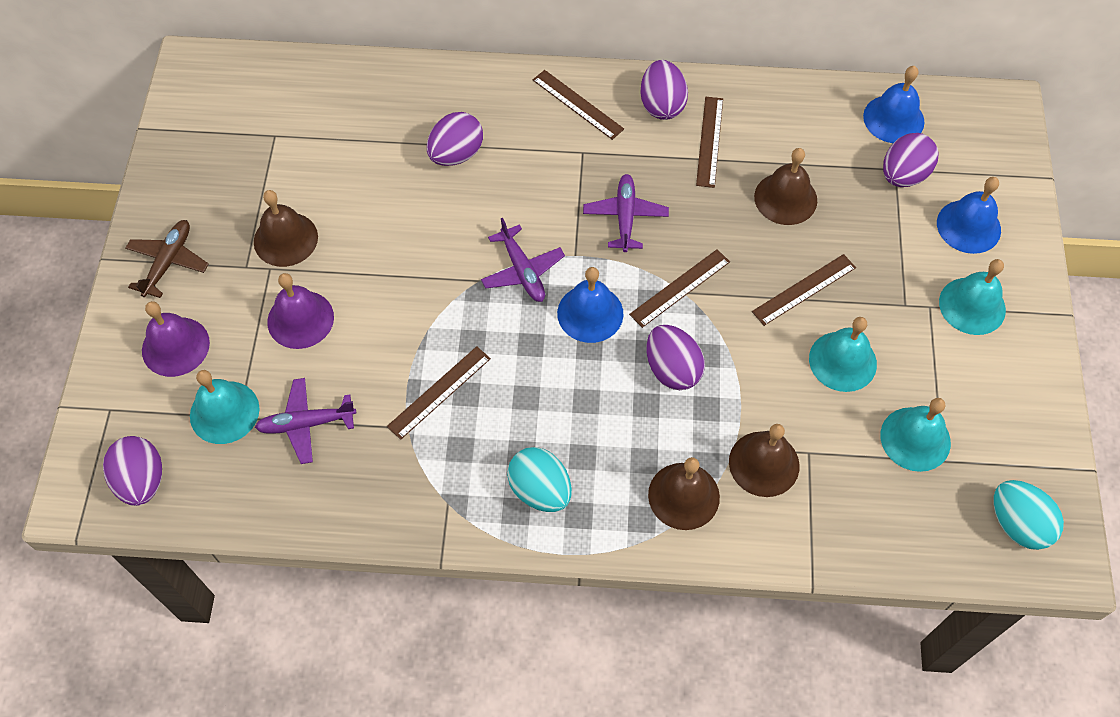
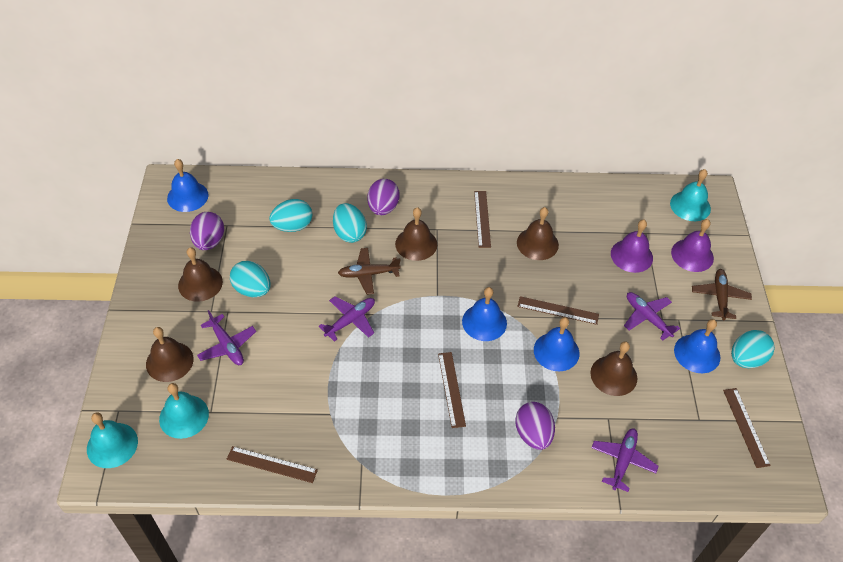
blue bell: 3 -> 4
brown bell: 4 -> 5
brown plane: 1 -> 2
purple egg: 5 -> 3
purple plane: 3 -> 4
turquoise bell: 4 -> 3
turquoise egg: 2 -> 4

